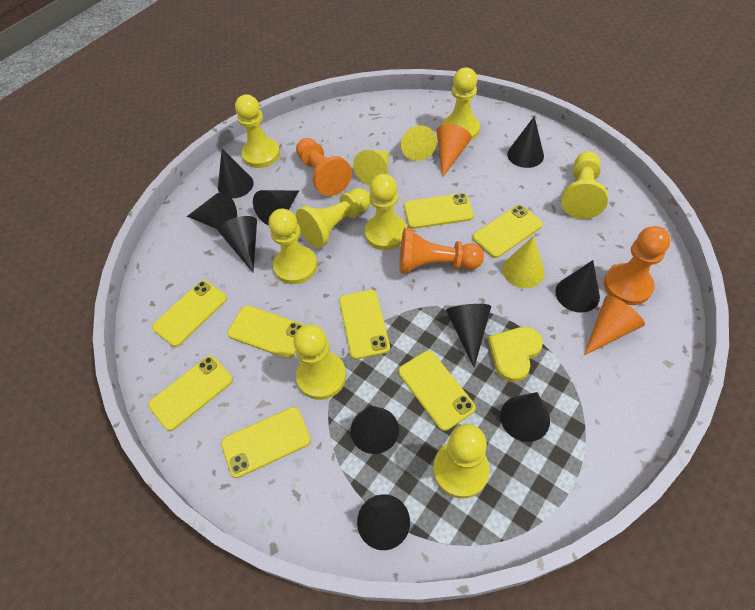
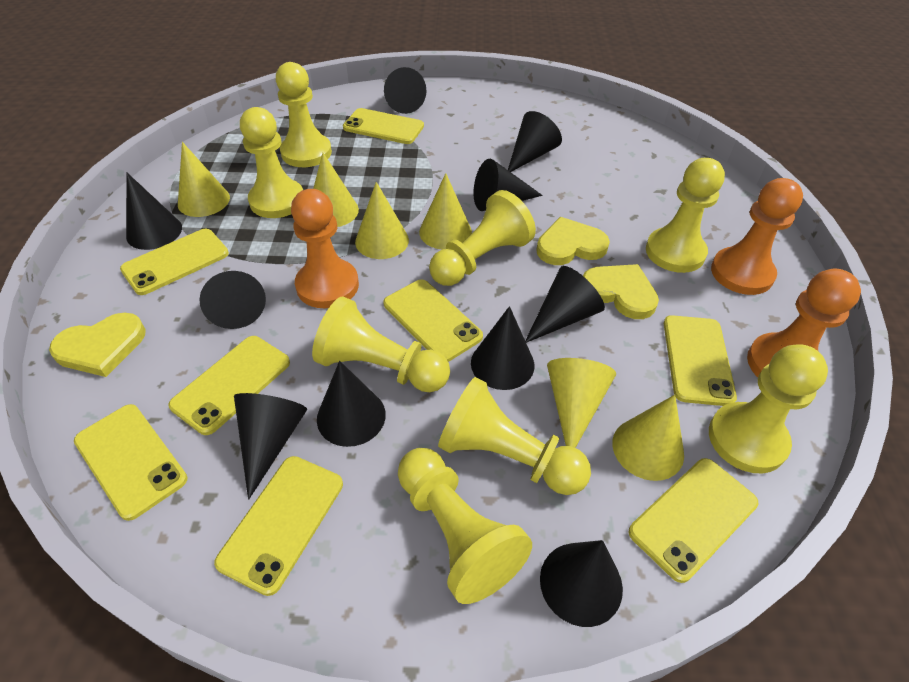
orange cone: 2 -> 0
yellow cone: 3 -> 6
yellow heart: 1 -> 3

